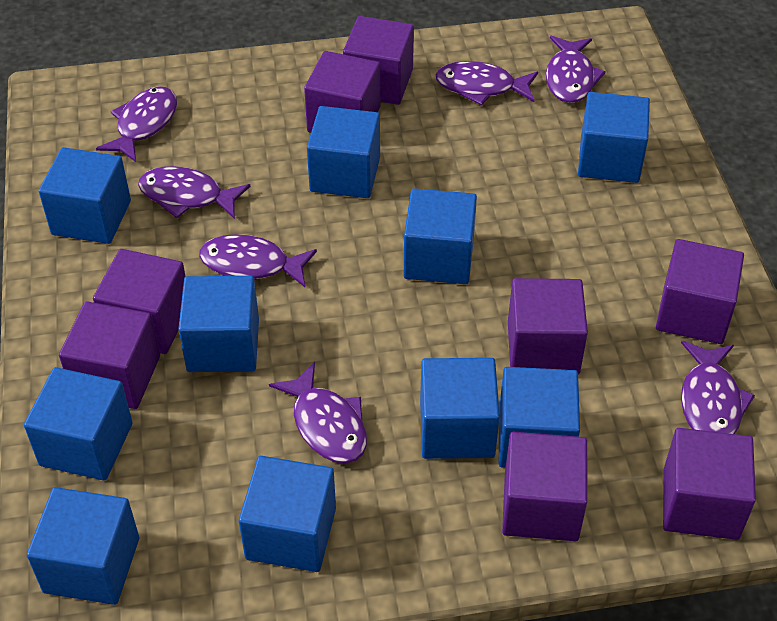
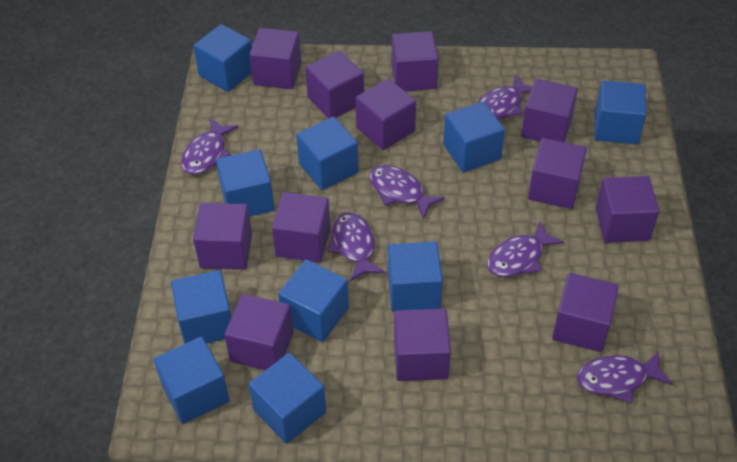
purple cube: 8 -> 12
purple fish: 7 -> 6

